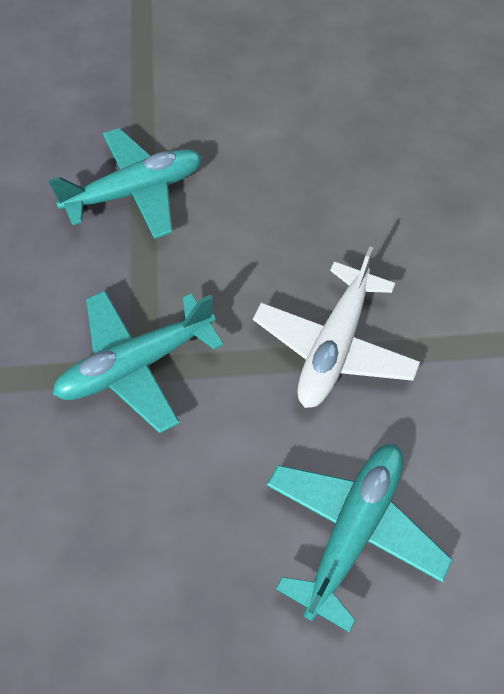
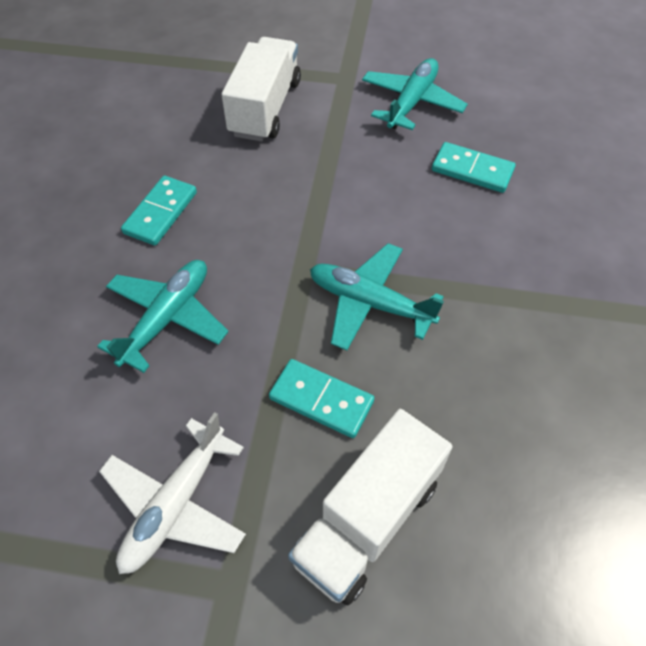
turquoise domino: 0 -> 3
white truck: 0 -> 2

